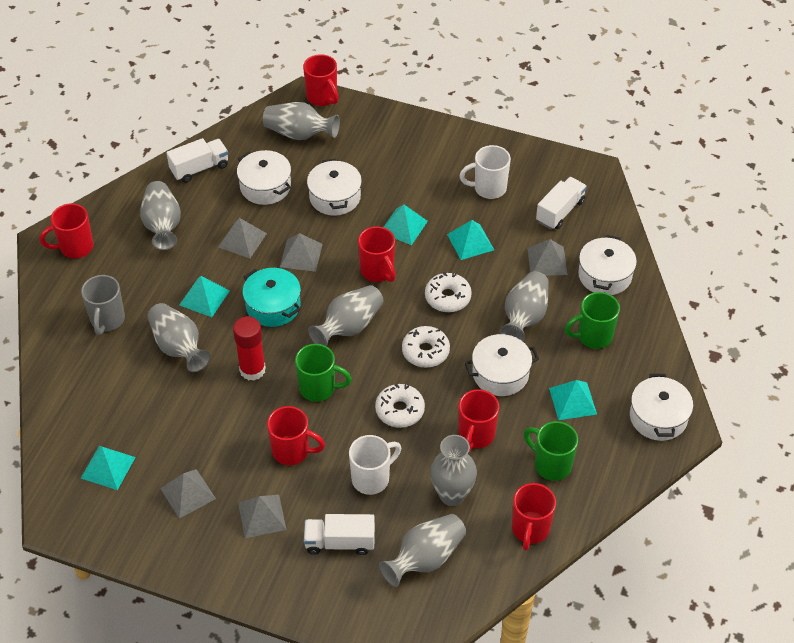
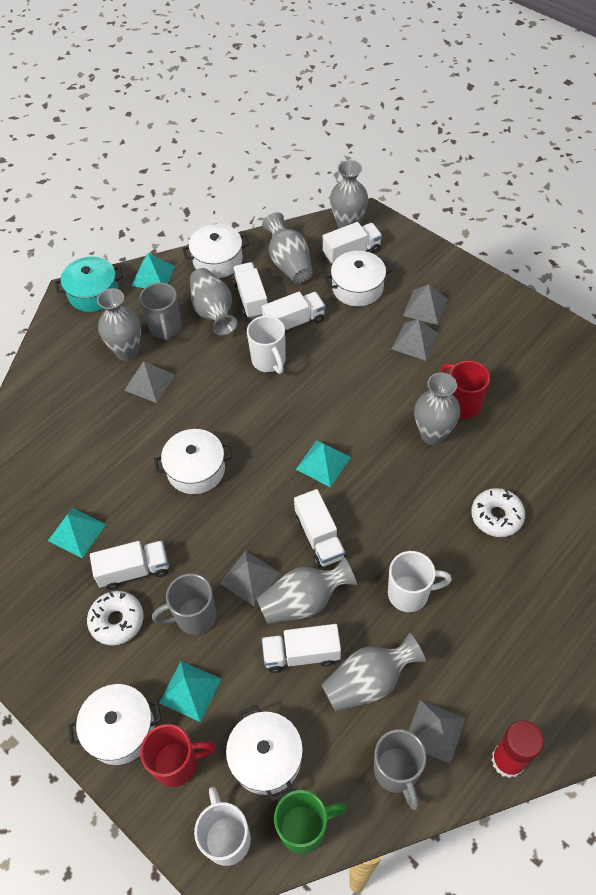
green mug: 3 -> 1
grey mug: 1 -> 3
red mug: 6 -> 2
turquoise pyramid: 5 -> 4
white donut: 3 -> 2
white mug: 2 -> 3
white truck: 3 -> 6

